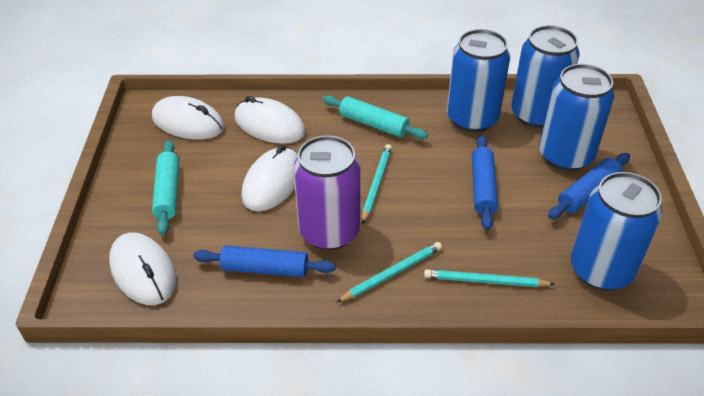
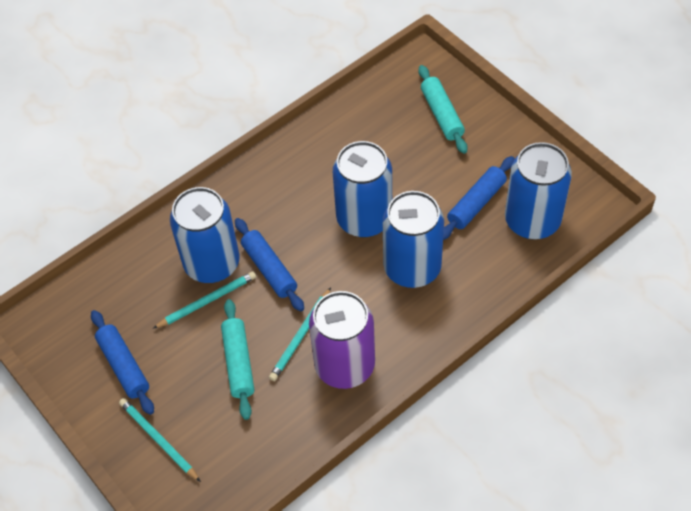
white mouse: 4 -> 0

